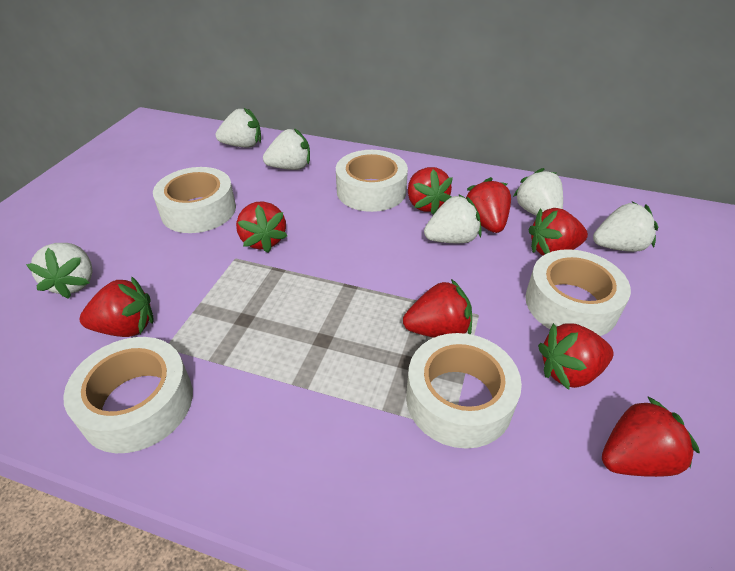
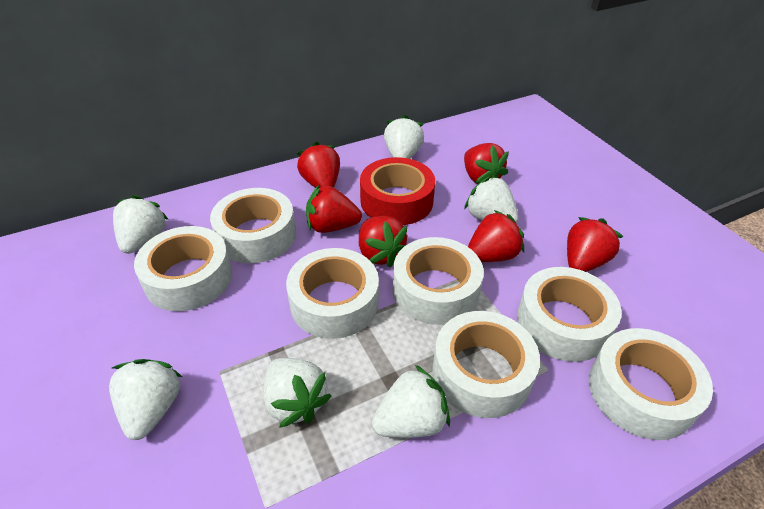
red strawberry: 8 -> 6
red tape: 0 -> 1
white tape: 5 -> 7

